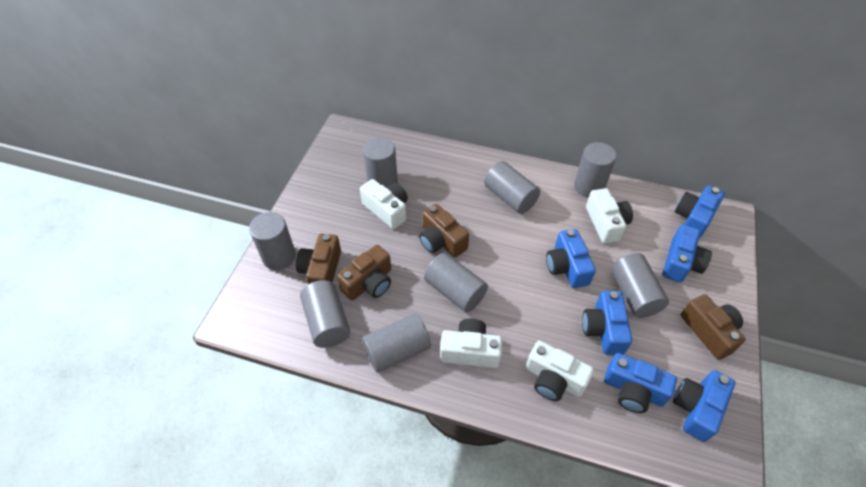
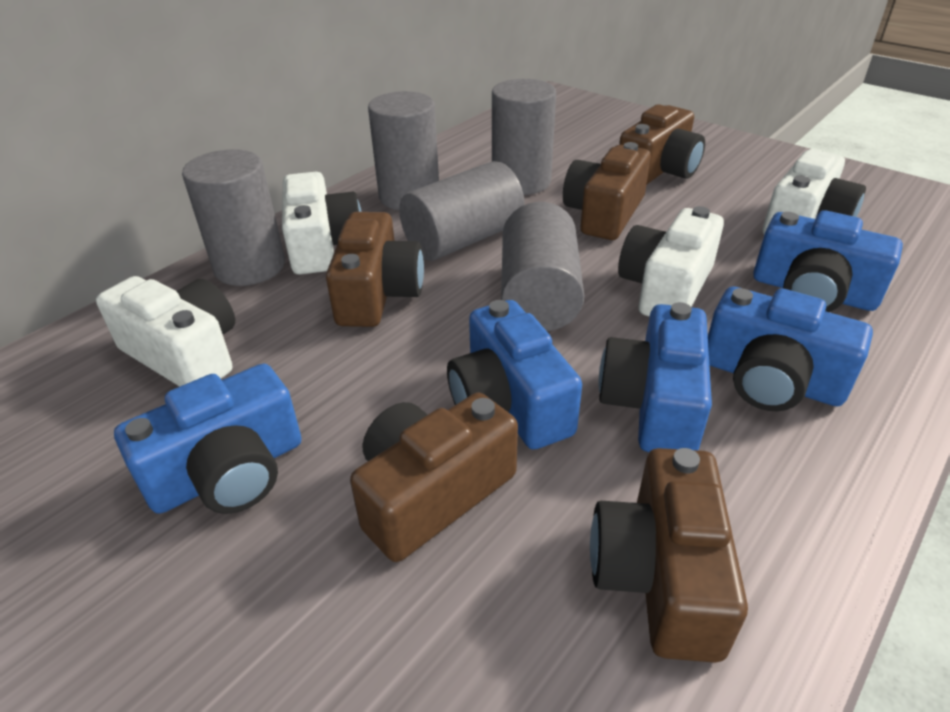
blue camera: 6 -> 5
brown camera: 4 -> 5
grey cylinder: 8 -> 5

